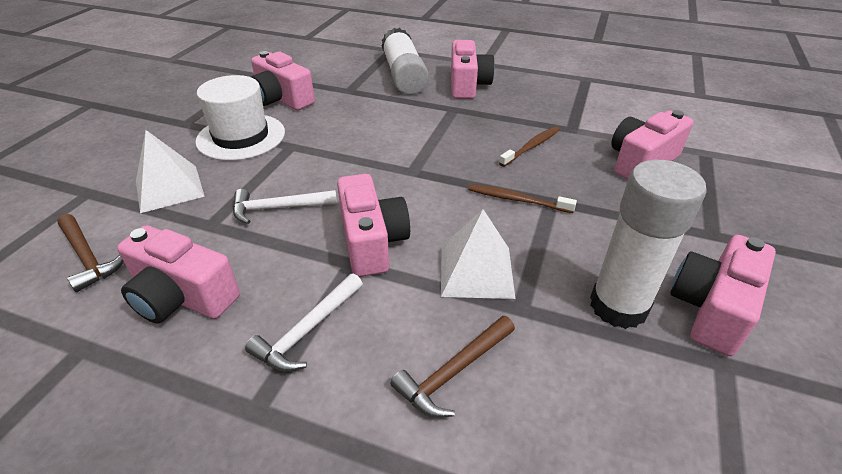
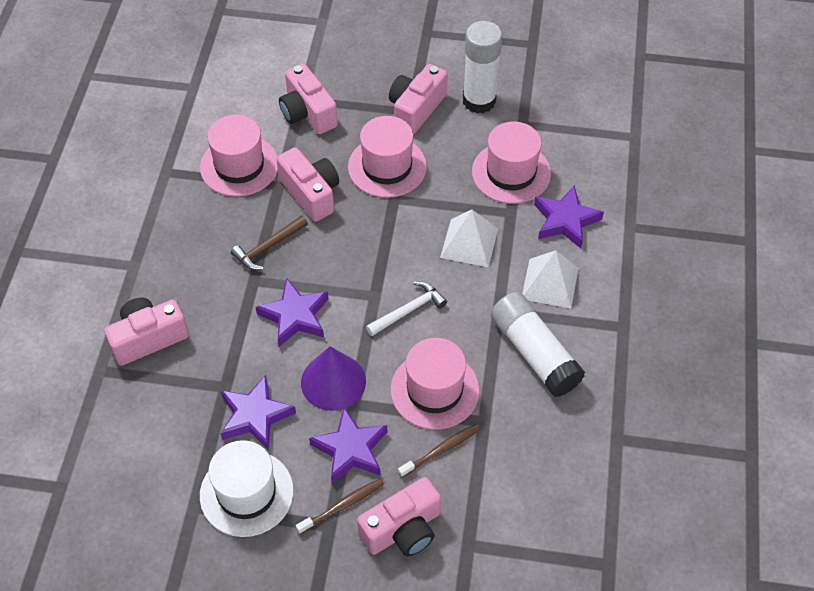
brown hammer: 2 -> 1
pink camera: 6 -> 5
pink hat: 0 -> 4
purple cone: 0 -> 1
purple star: 0 -> 4
white hammer: 2 -> 1

